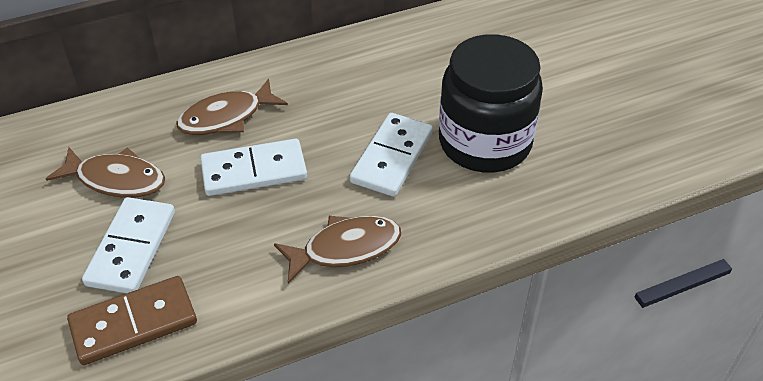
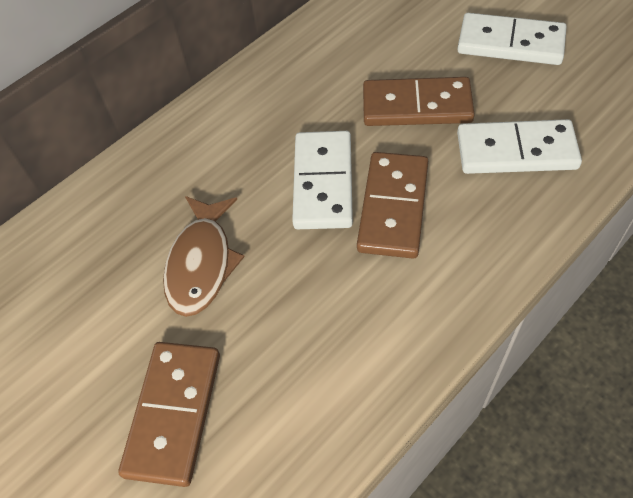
black jar: 1 -> 0
brown domino: 1 -> 3
brown fish: 3 -> 1

